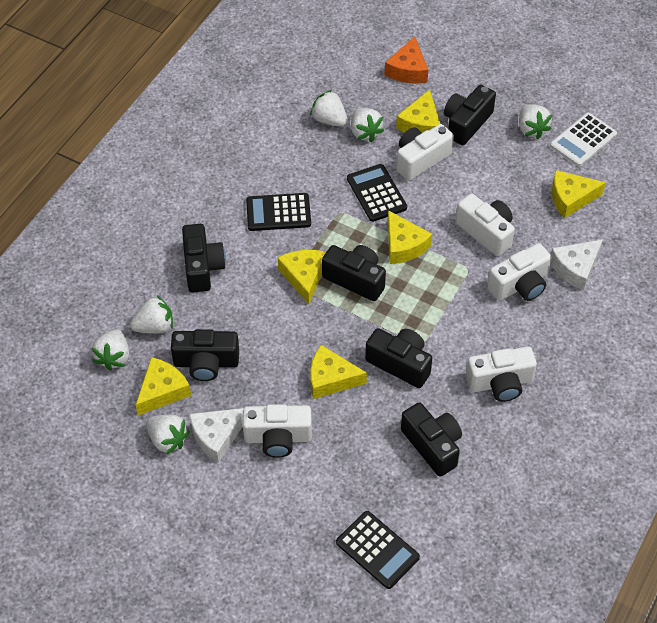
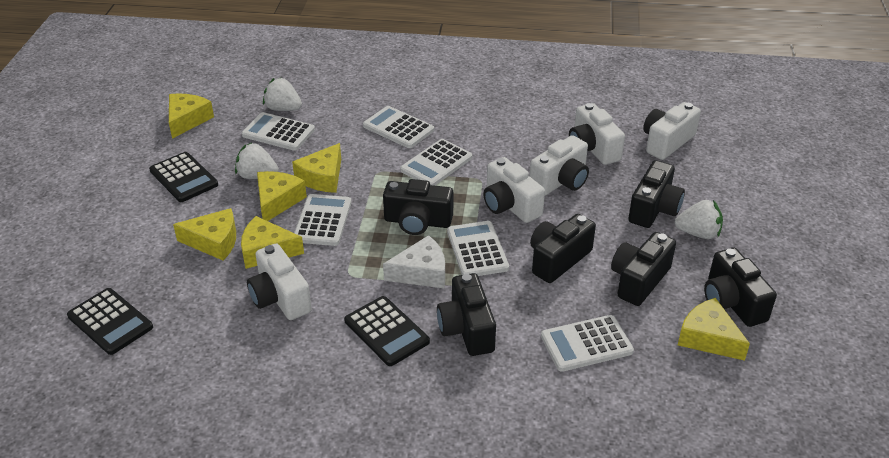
orange cheese: 1 -> 0
white calculator: 1 -> 6
white cheese: 2 -> 1
white strawberry: 6 -> 3

